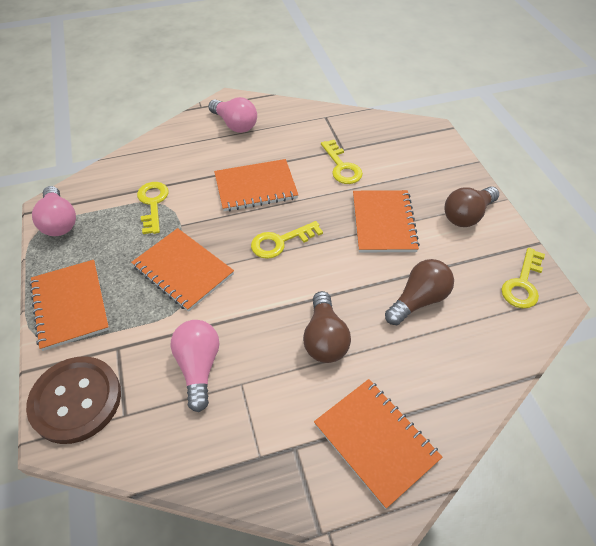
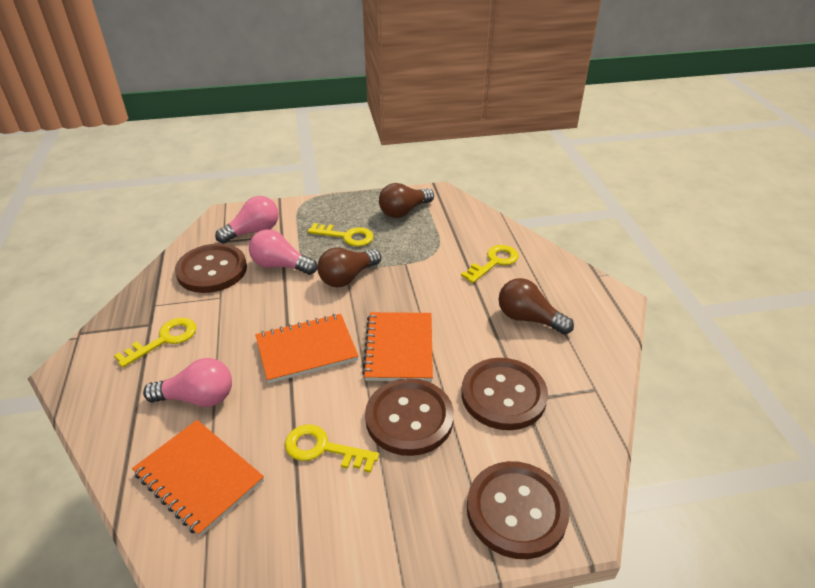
brown button: 1 -> 4
orange notebook: 5 -> 3

